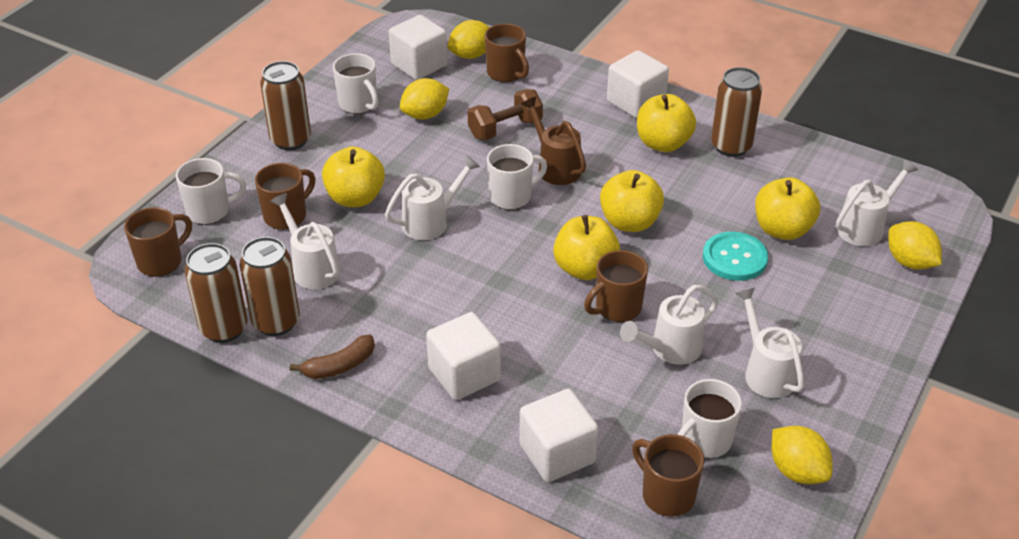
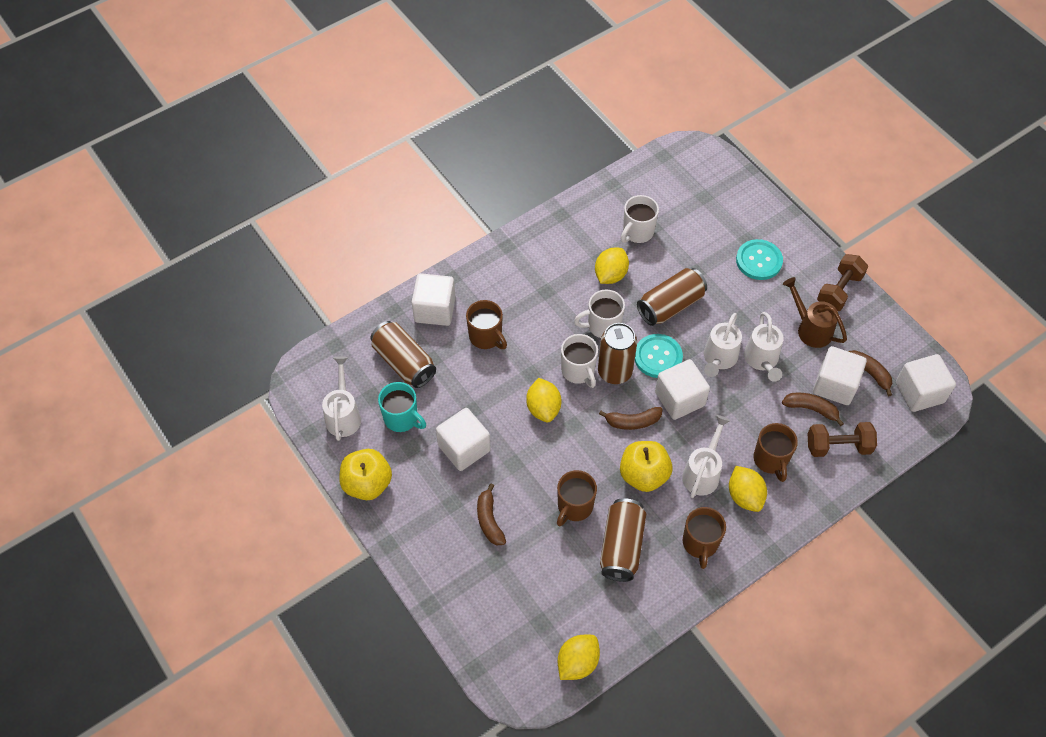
brown banana: 1 -> 4
brown dumbbell: 1 -> 2
brown mug: 5 -> 4
turquoise button: 1 -> 2
turquoise mug: 0 -> 1
white cube: 4 -> 5
white mug: 4 -> 3
white watering can: 5 -> 4
yellow apple: 5 -> 2

